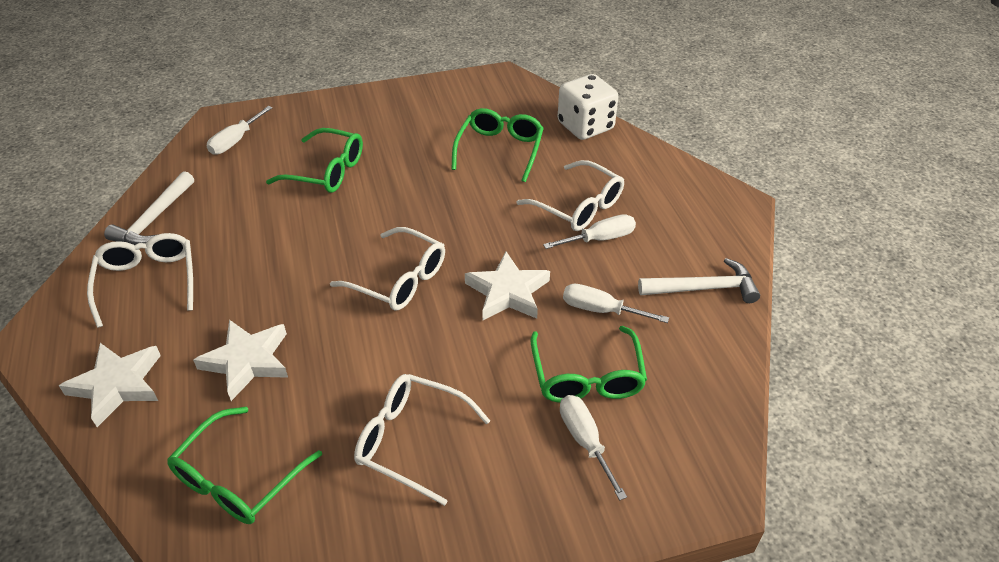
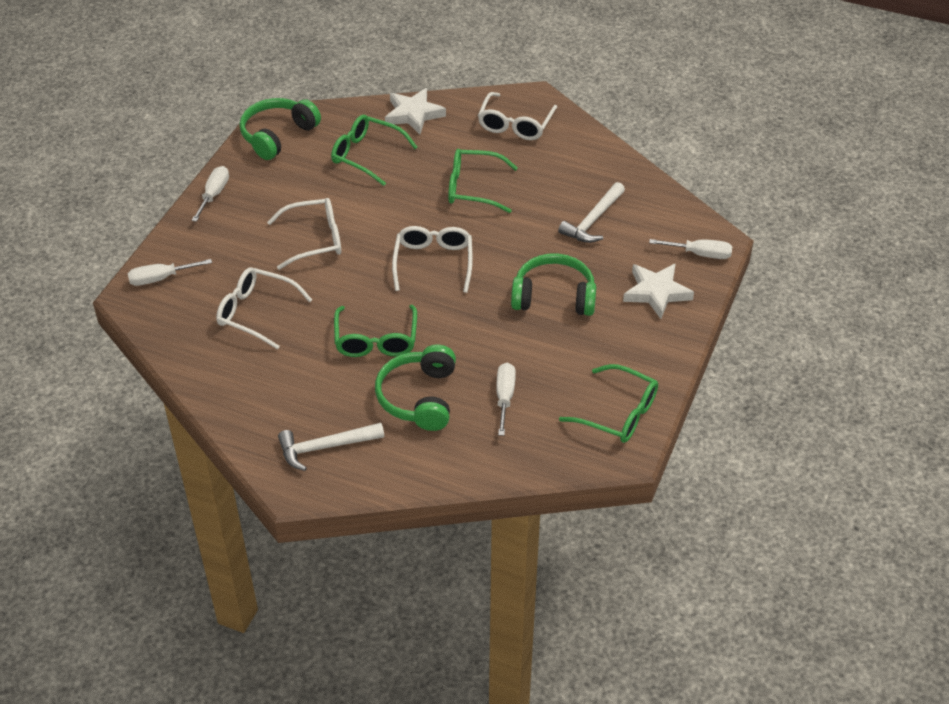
green headphones: 0 -> 3
white dice: 1 -> 0
white star: 3 -> 2

